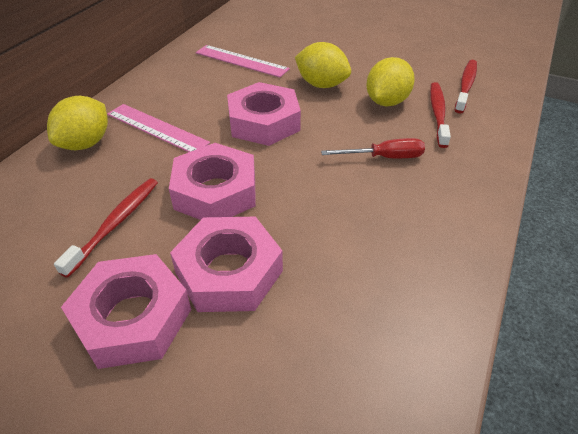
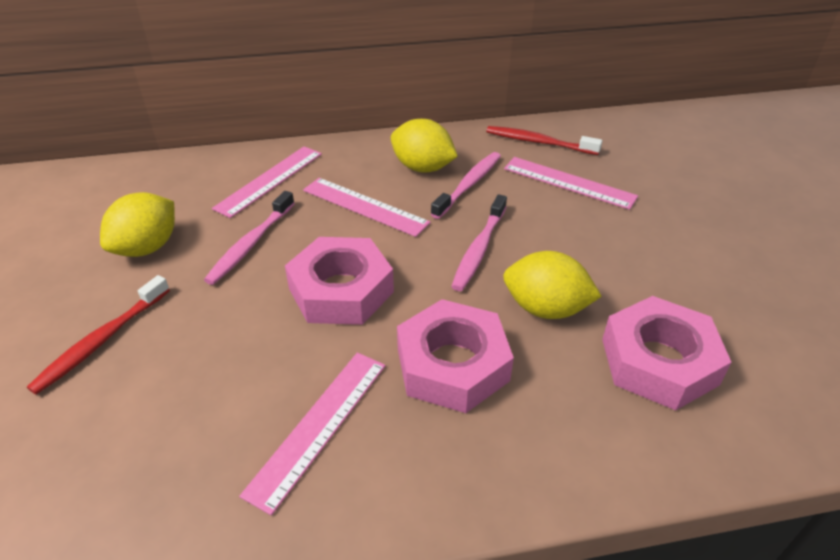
pink nut: 4 -> 3
pink ruler: 2 -> 4
pink toothbrush: 0 -> 3
red screwdriver: 1 -> 0
red toothbrush: 3 -> 2

